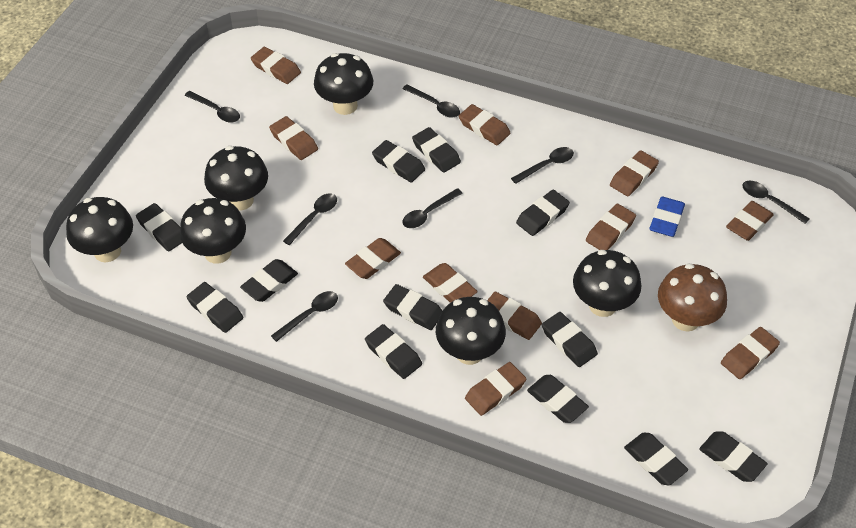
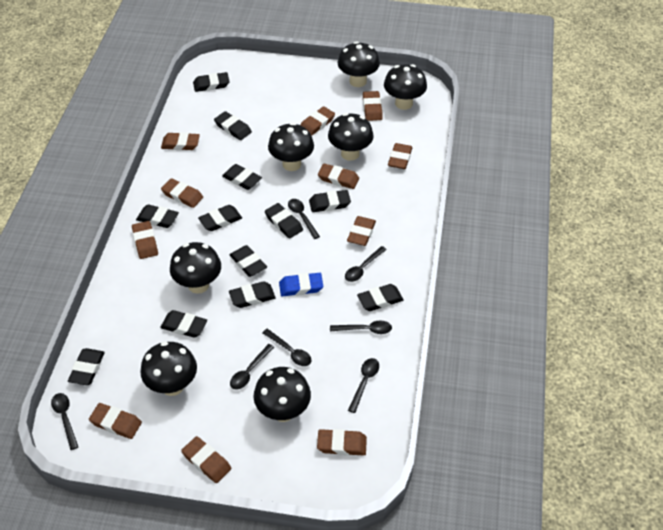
black mushroom: 6 -> 7
brown mushroom: 1 -> 0

